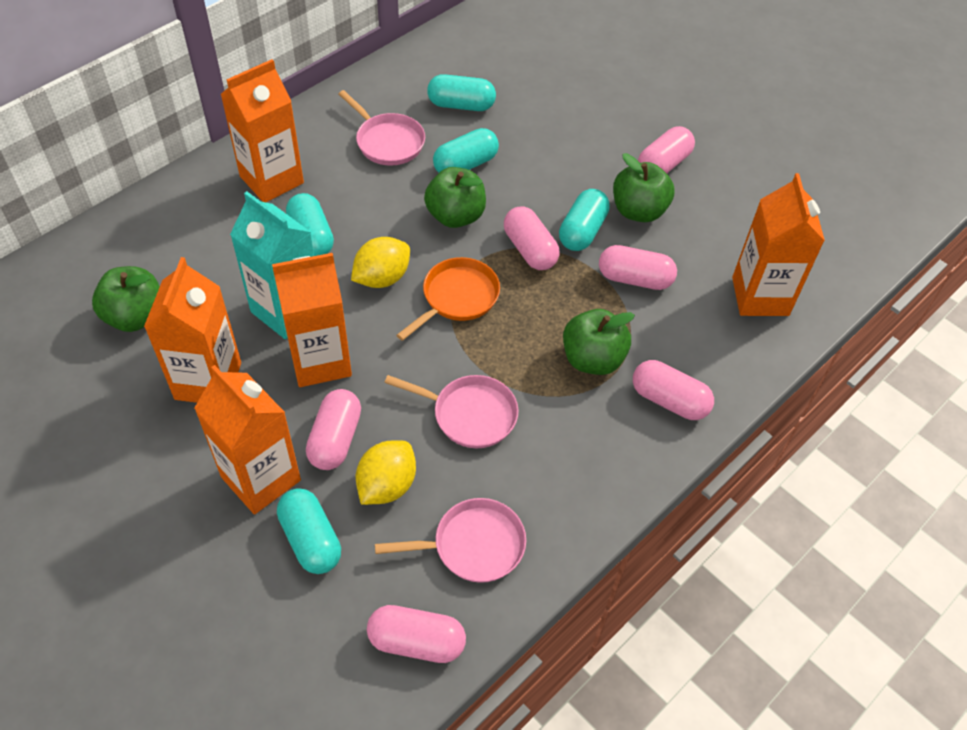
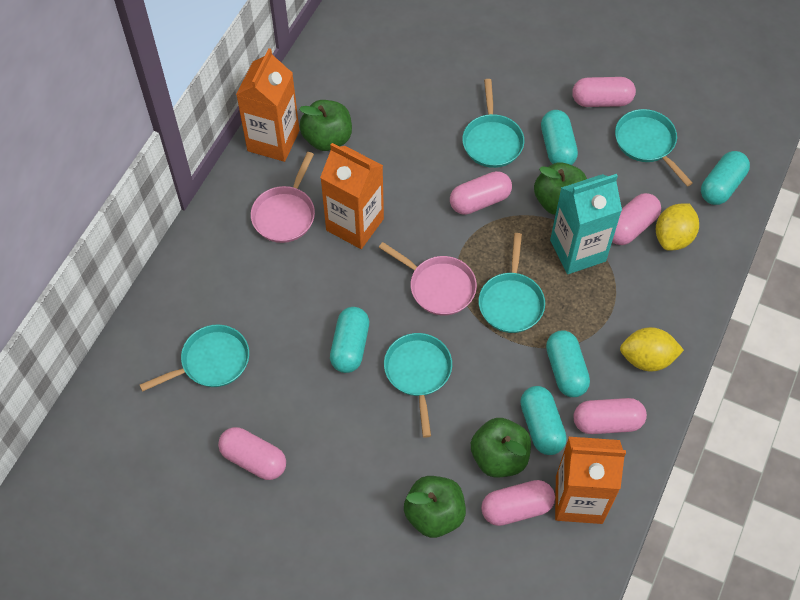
orange carton: 5 -> 3
orange pan: 1 -> 0
pink pan: 3 -> 2
turquoise pan: 0 -> 5

